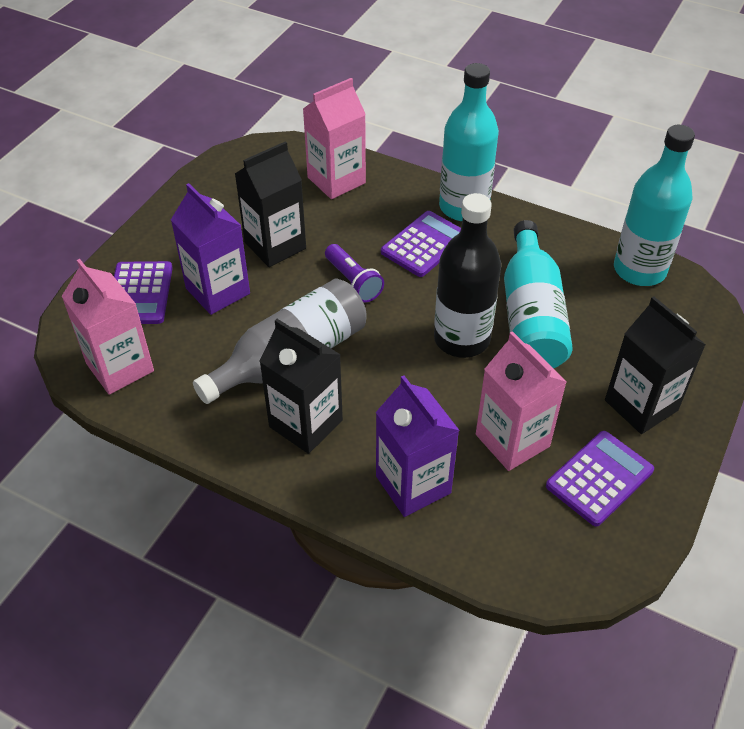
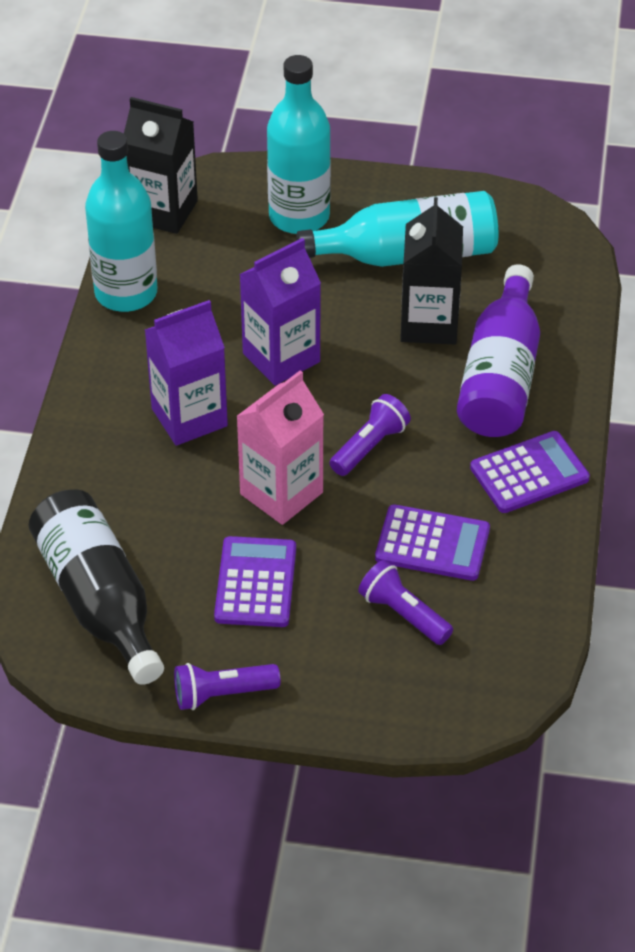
black carton: 3 -> 2
grey bottle: 1 -> 0
pink carton: 3 -> 1
purple bottle: 0 -> 1
purple flashlight: 1 -> 3

